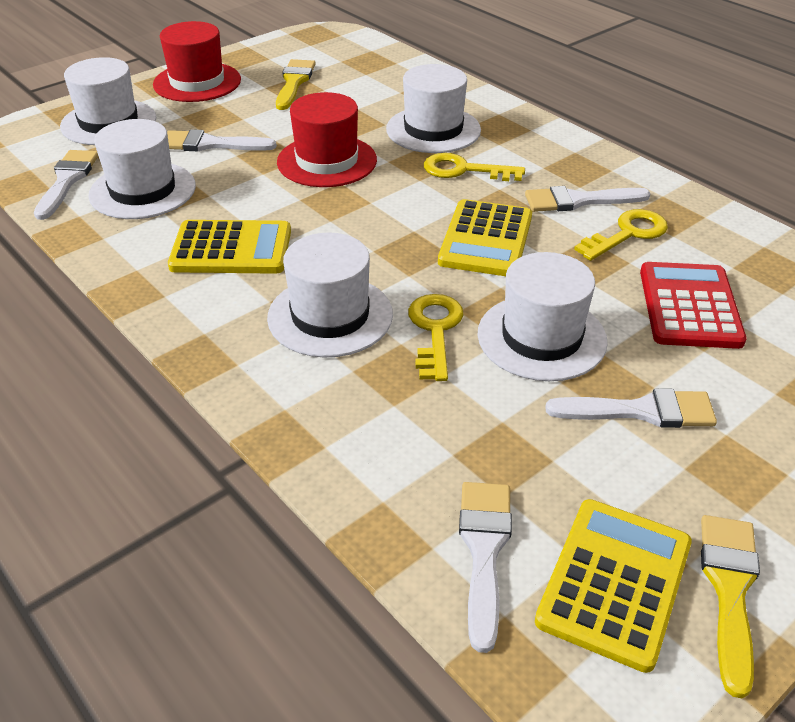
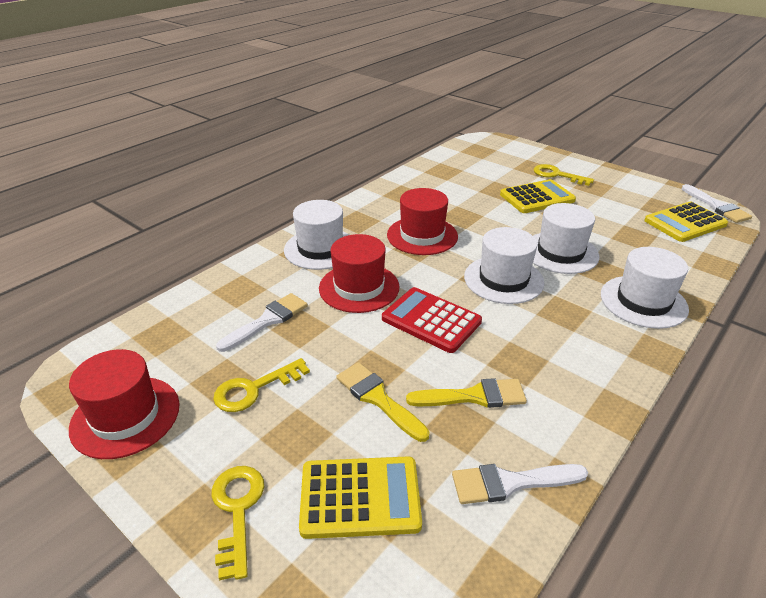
red hat: 2 -> 3
white brush: 5 -> 3
white hat: 5 -> 4

